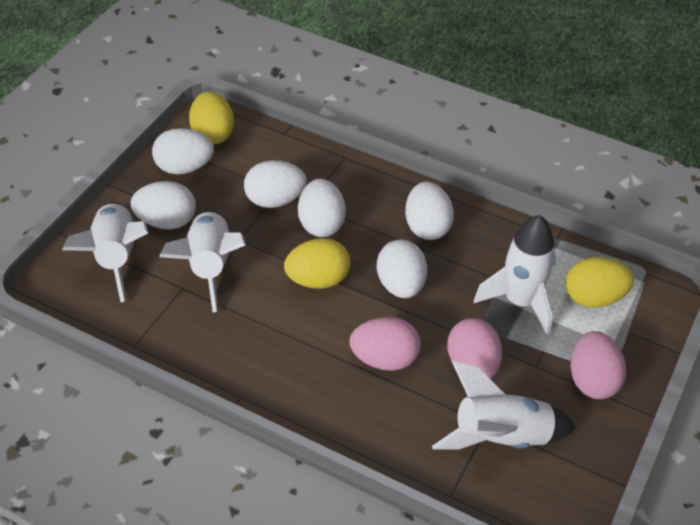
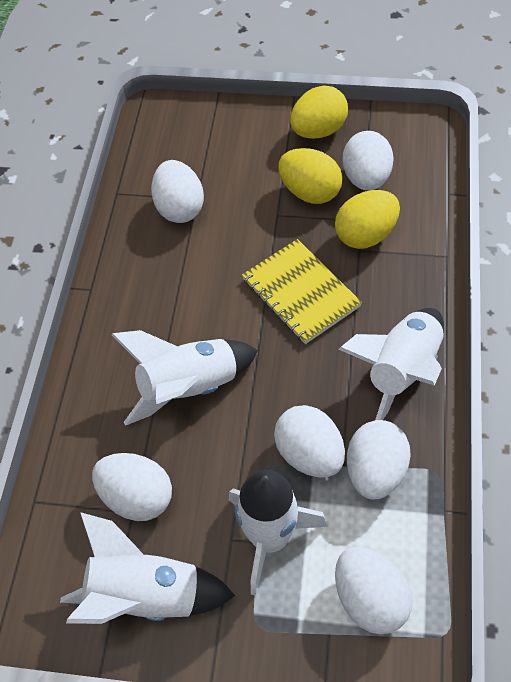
pink egg: 3 -> 0
yellow notebook: 0 -> 1

